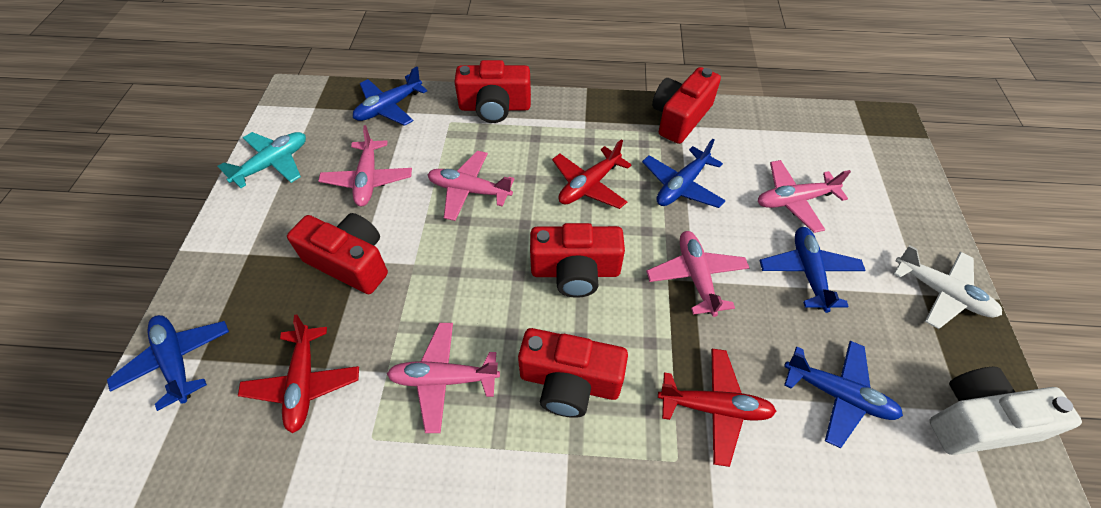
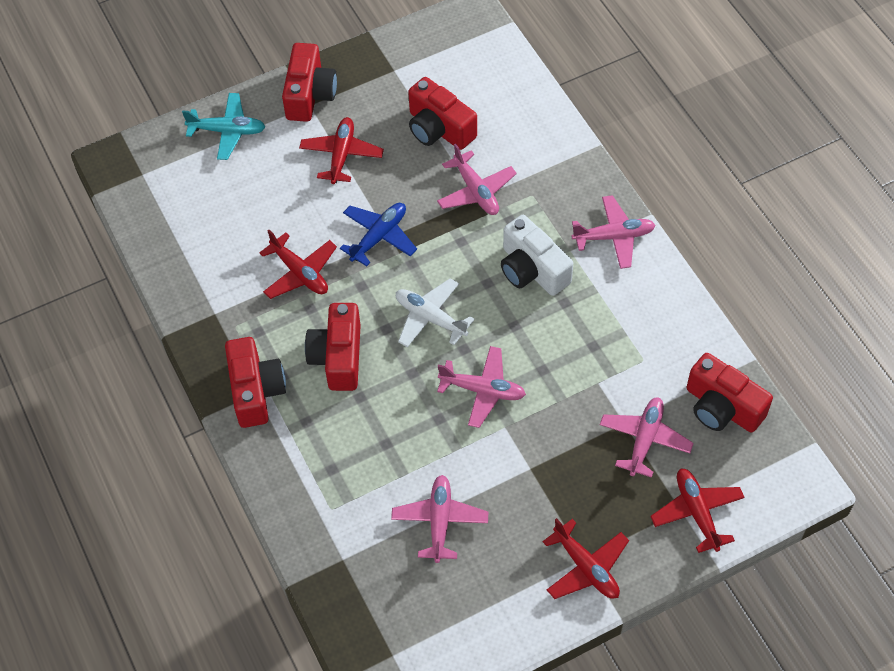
blue plane: 5 -> 1
red plane: 3 -> 4

